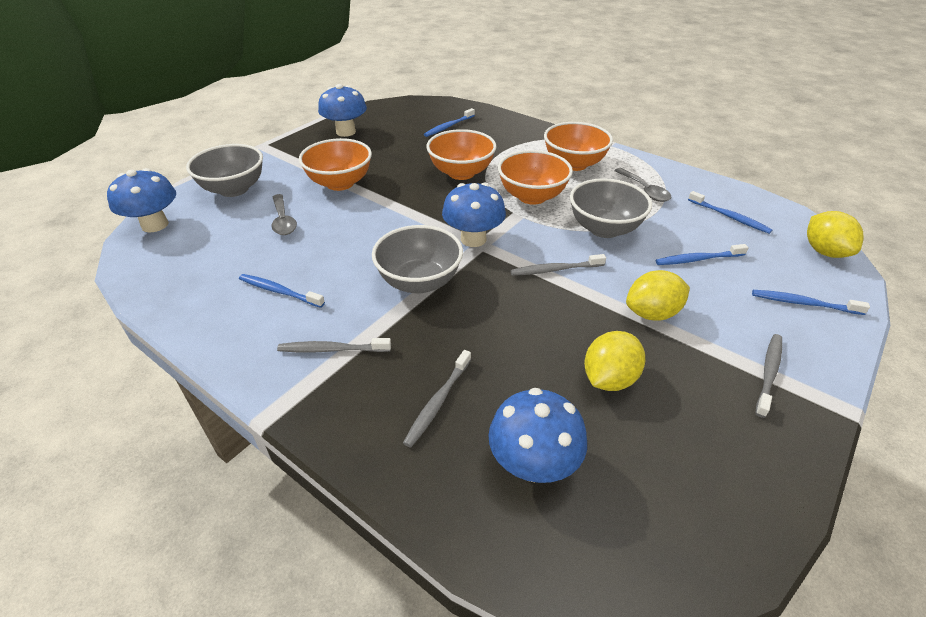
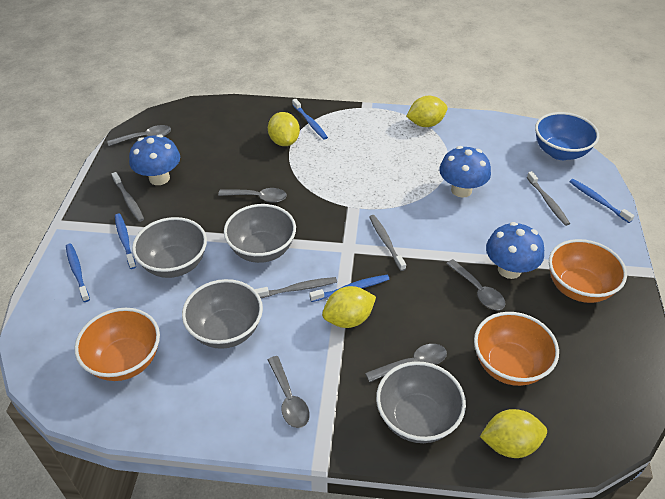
blue bowl: 0 -> 1
blue mushroom: 4 -> 3
grey bowl: 3 -> 4
grey spoon: 2 -> 5
orange bowl: 4 -> 3
yellow lemon: 3 -> 4

